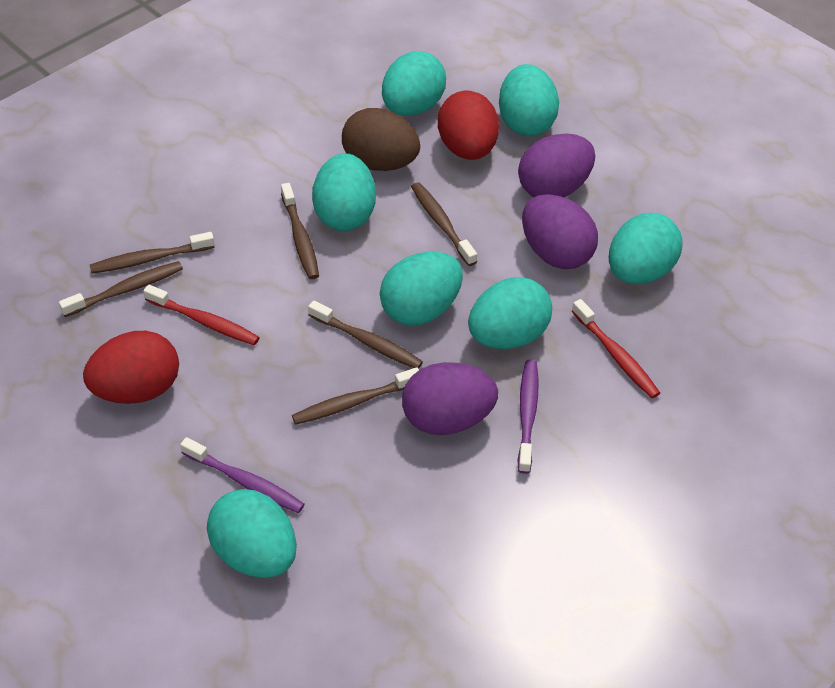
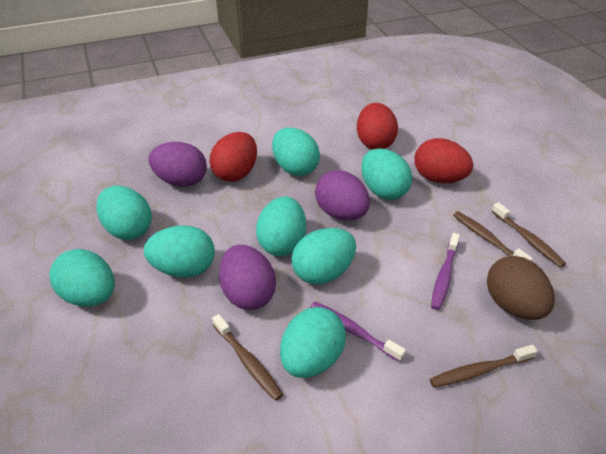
brown toothbrush: 6 -> 4
red egg: 2 -> 3
red toothbrush: 2 -> 0
turquoise egg: 7 -> 8

